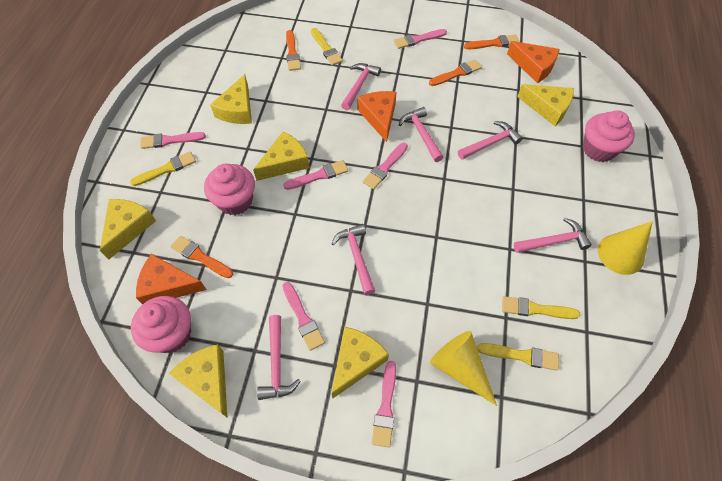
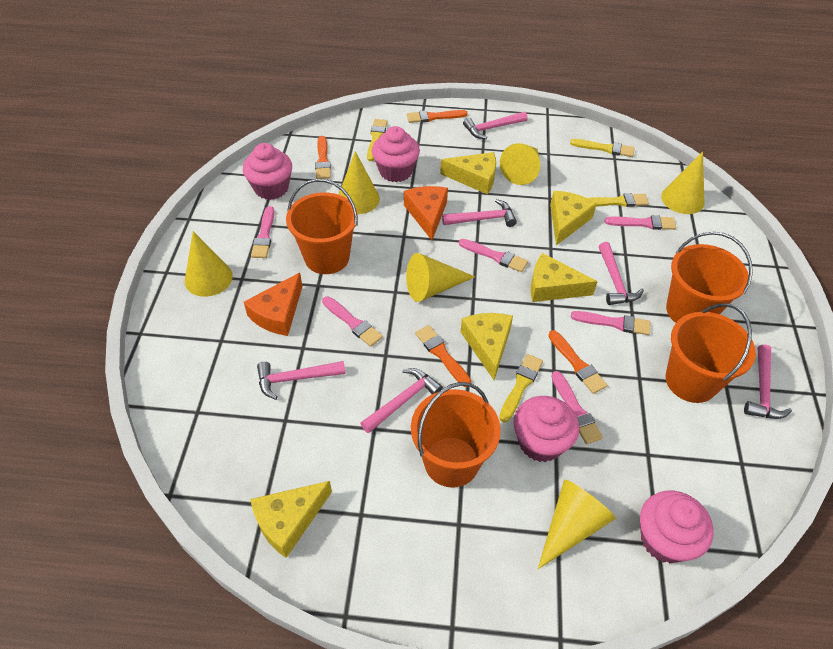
orange bucket: 0 -> 4
orange cheese: 3 -> 2
pink cupcake: 3 -> 4
yellow cheese: 6 -> 5
yellow cone: 2 -> 6

